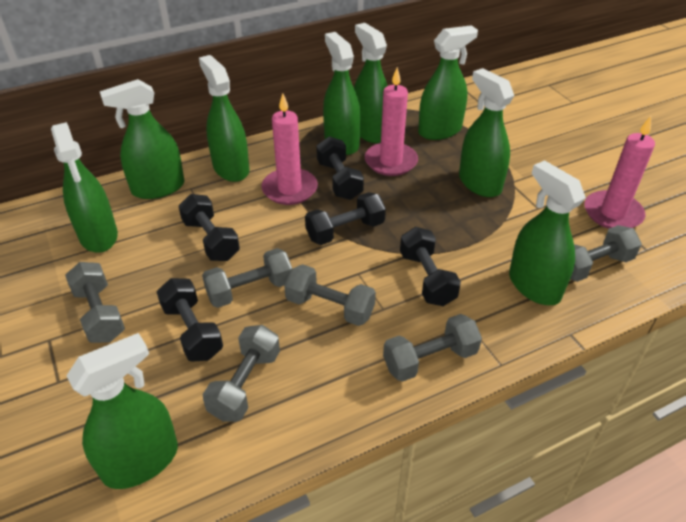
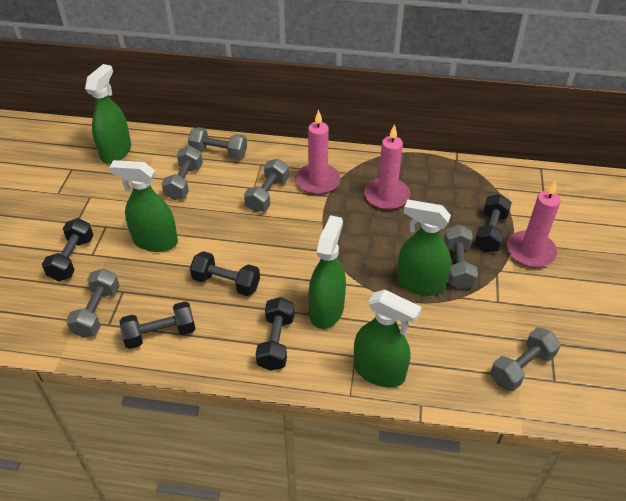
green spray bottle: 9 -> 5

